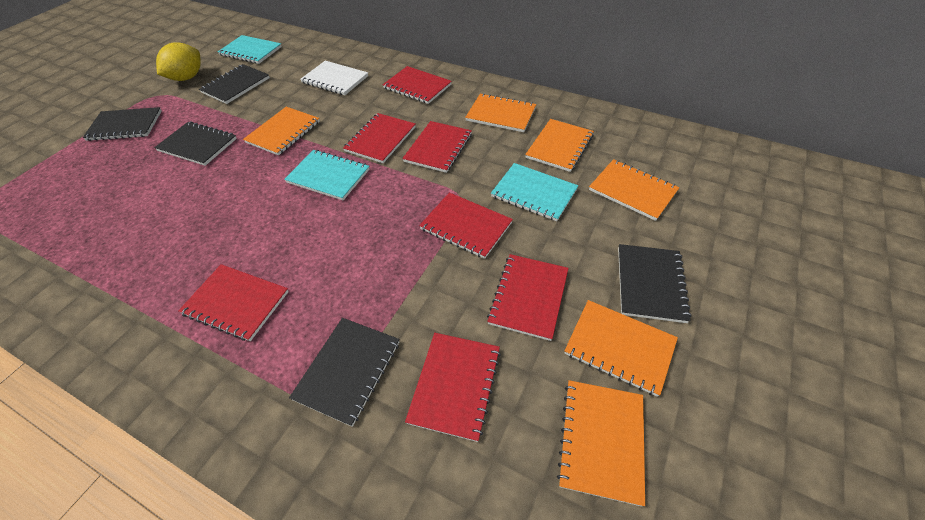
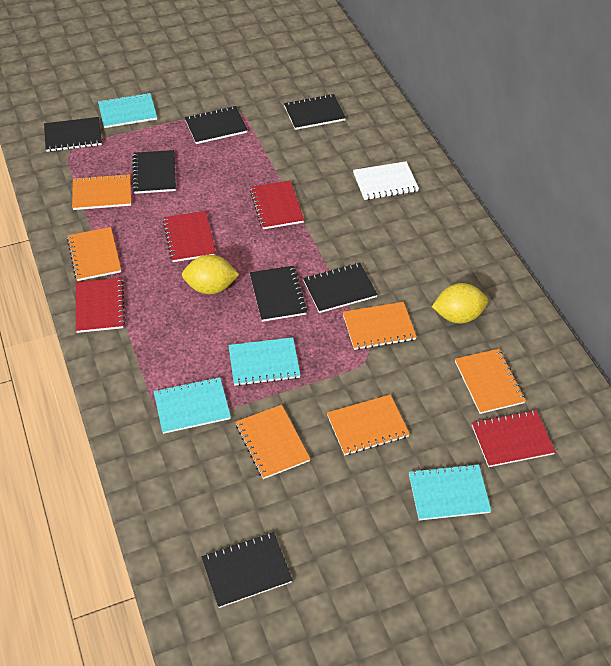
black notebook: 5 -> 7
red notebook: 7 -> 4
turquoise notebook: 3 -> 4
yellow lemon: 1 -> 2

